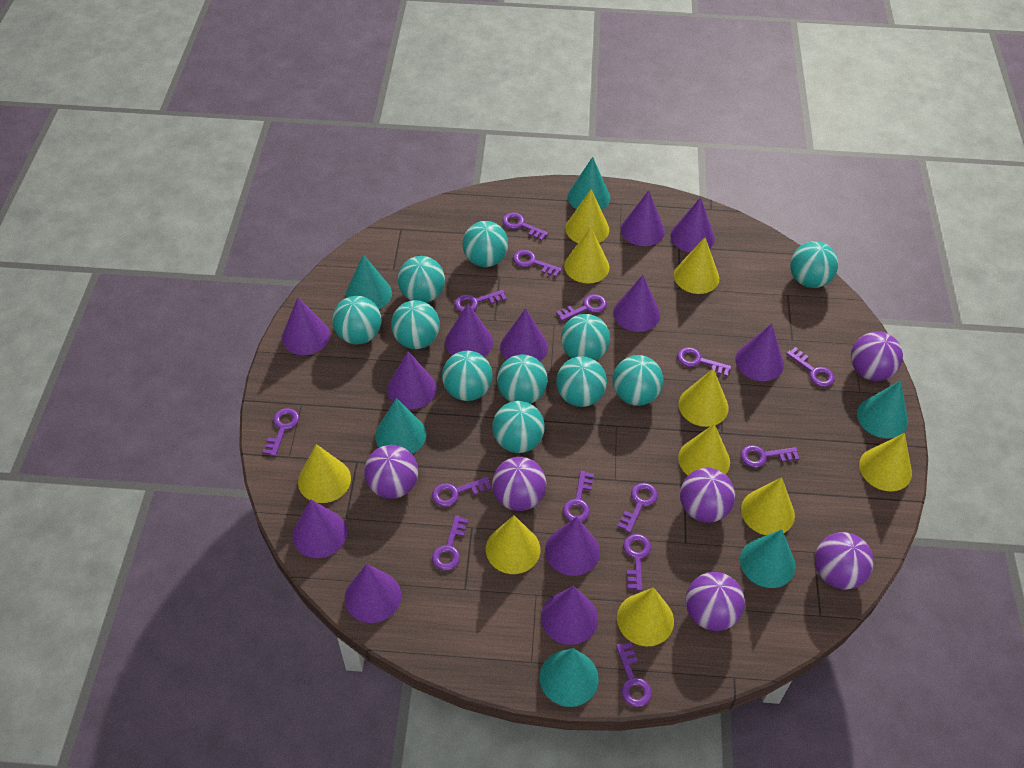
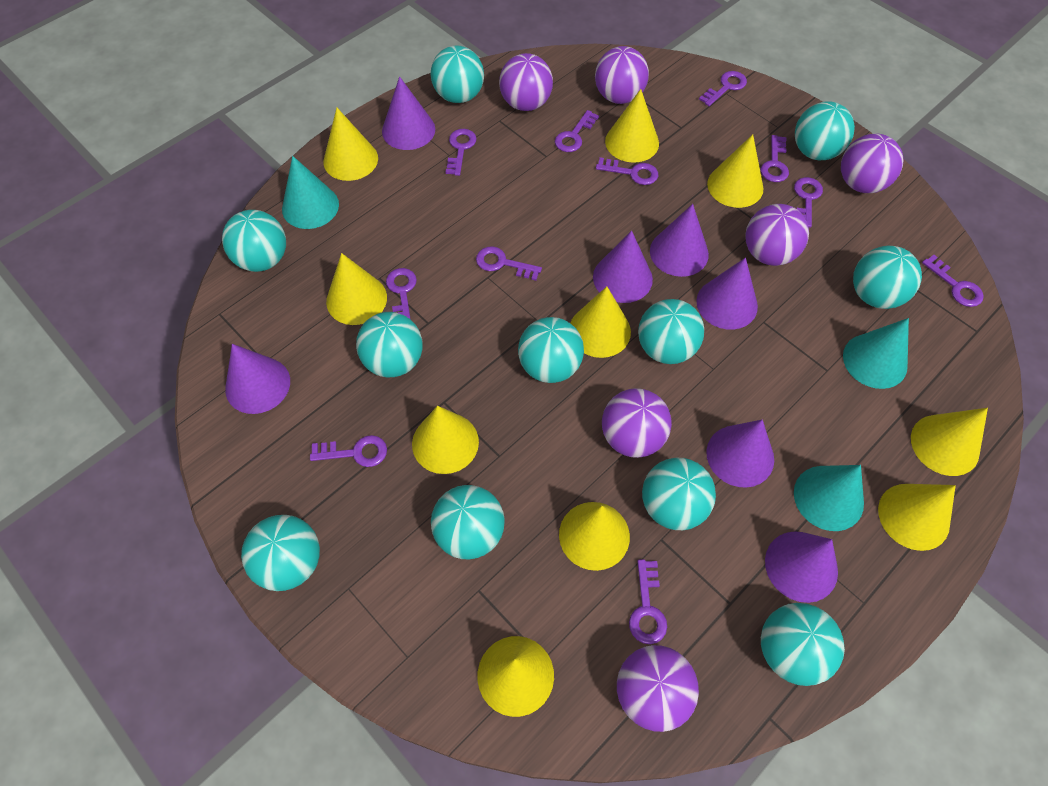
purple cone: 12 -> 7
purple key: 14 -> 11
turquoise cone: 6 -> 3

